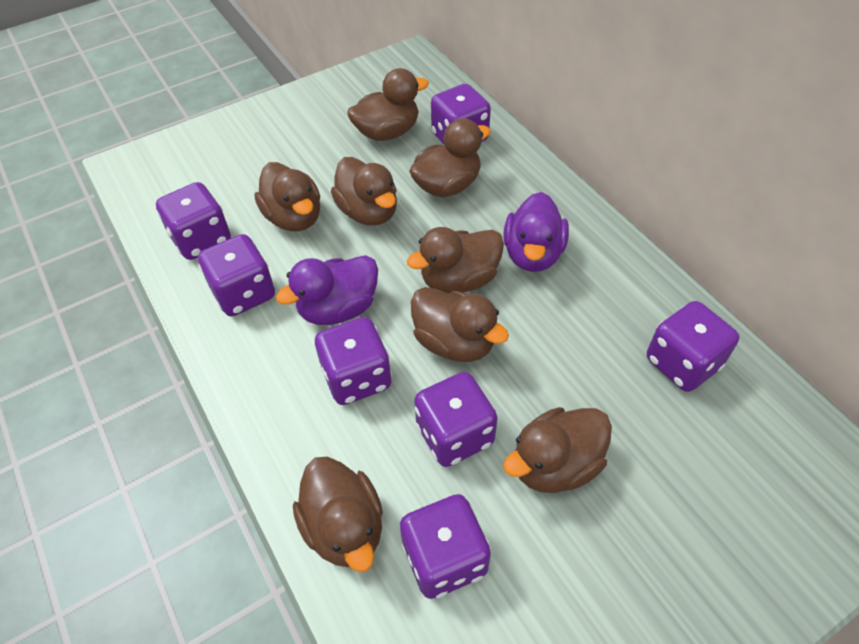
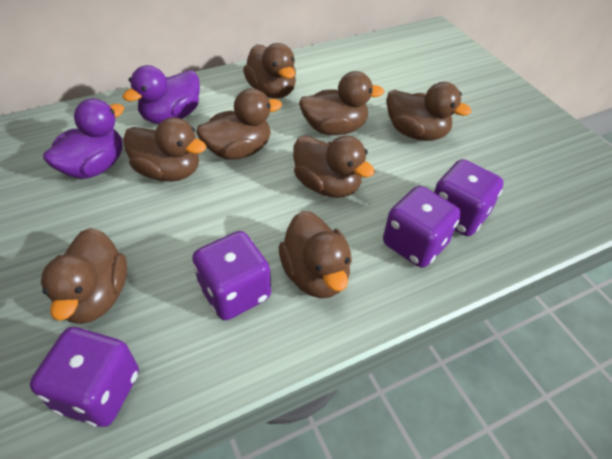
purple dice: 7 -> 4

